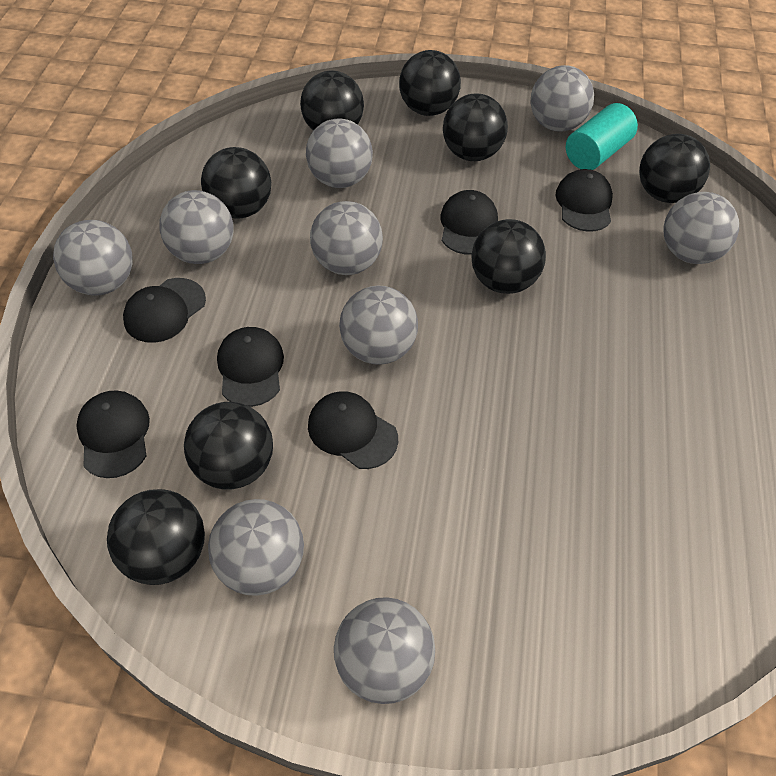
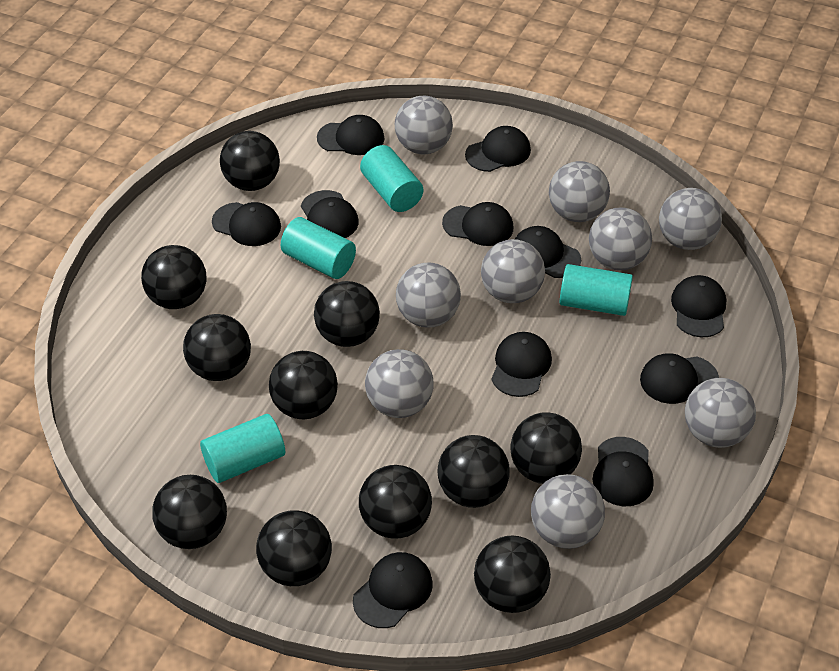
black ball: 8 -> 11
black cap: 6 -> 11
turquoise cylinder: 1 -> 4

